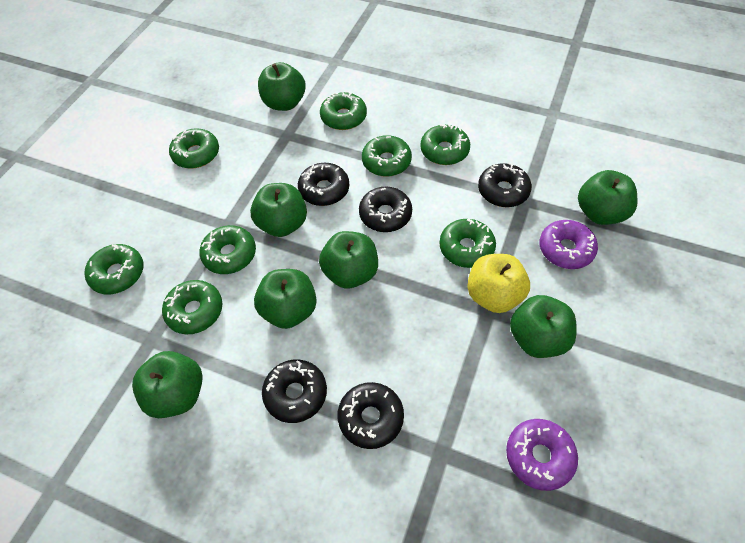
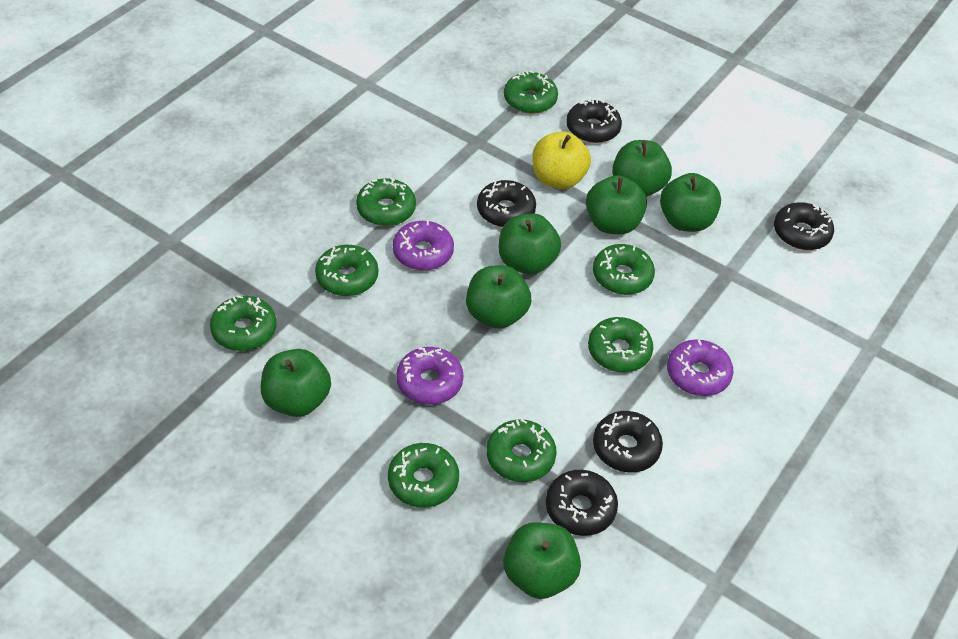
purple donut: 2 -> 3

